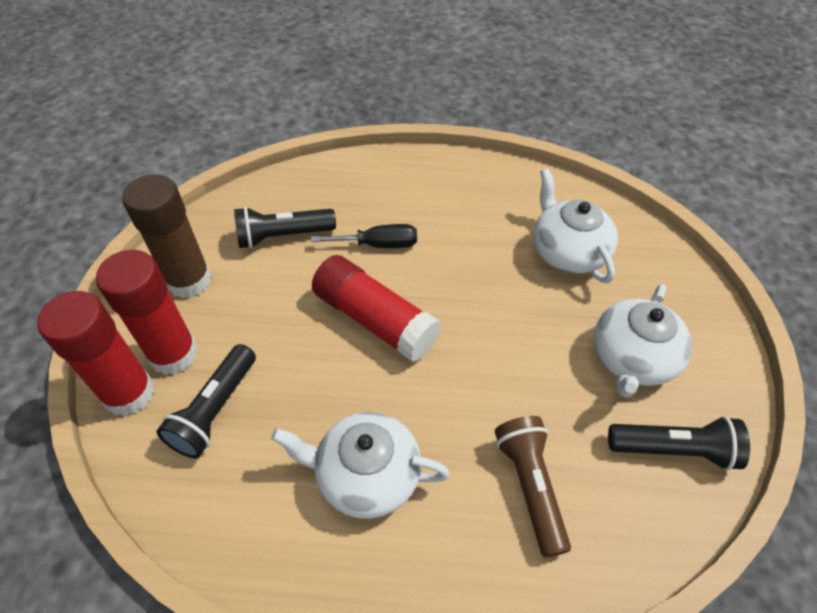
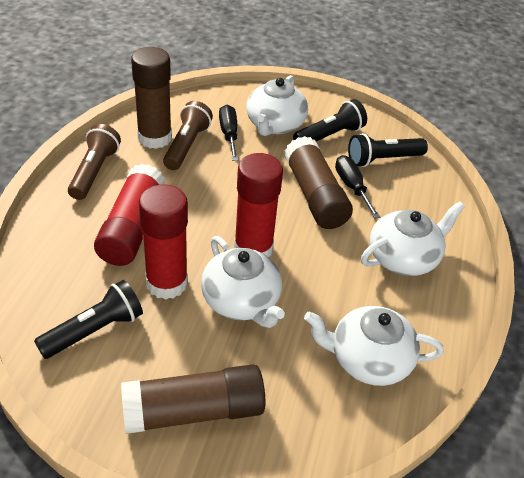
black screwdriver: 1 -> 2
brown flashlight: 1 -> 2
brown glue stick: 1 -> 3
white teapot: 3 -> 4

